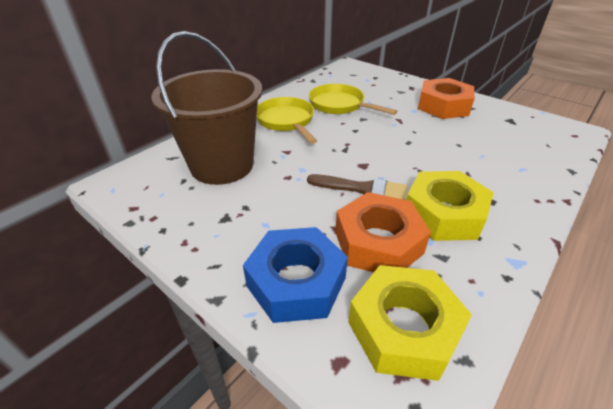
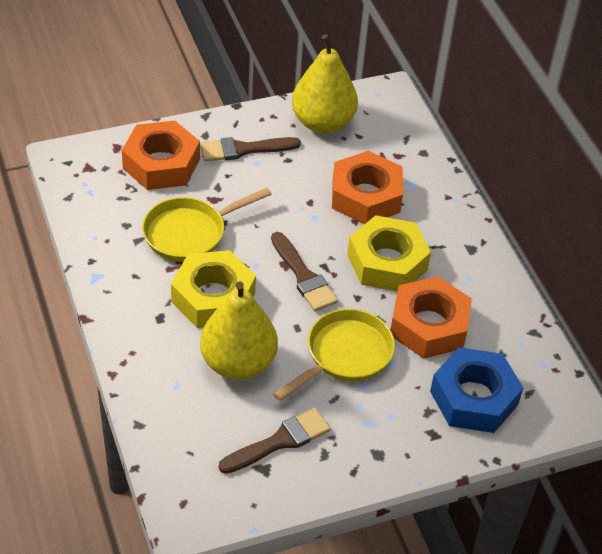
brown brush: 1 -> 3
brown bucket: 1 -> 0
orange nut: 2 -> 3
yellow pear: 0 -> 2

